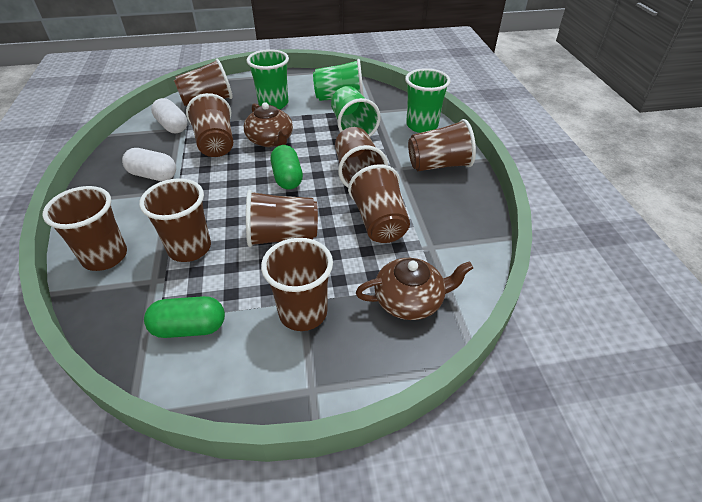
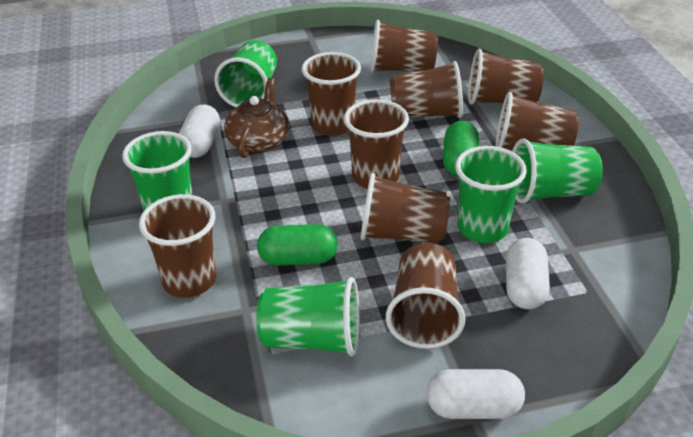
brown teapot: 2 -> 1
green cup: 4 -> 5
white capsule: 2 -> 3

